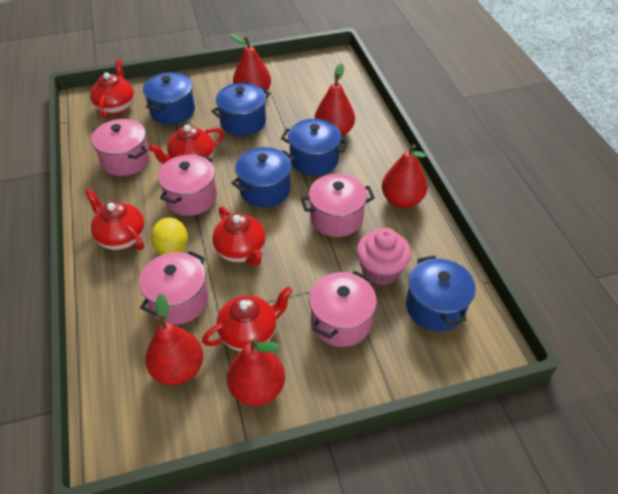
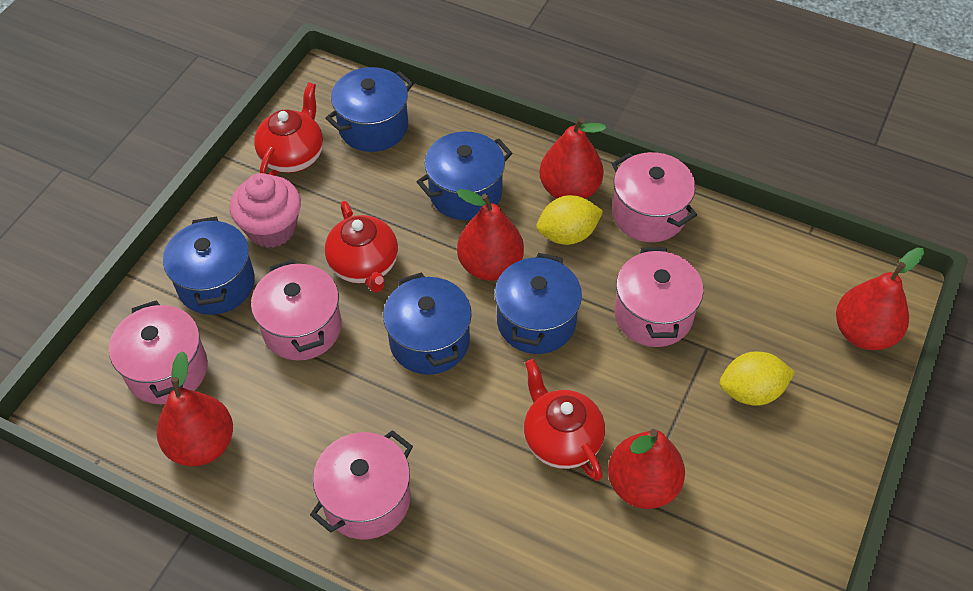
red teapot: 5 -> 3
yellow lemon: 1 -> 2

